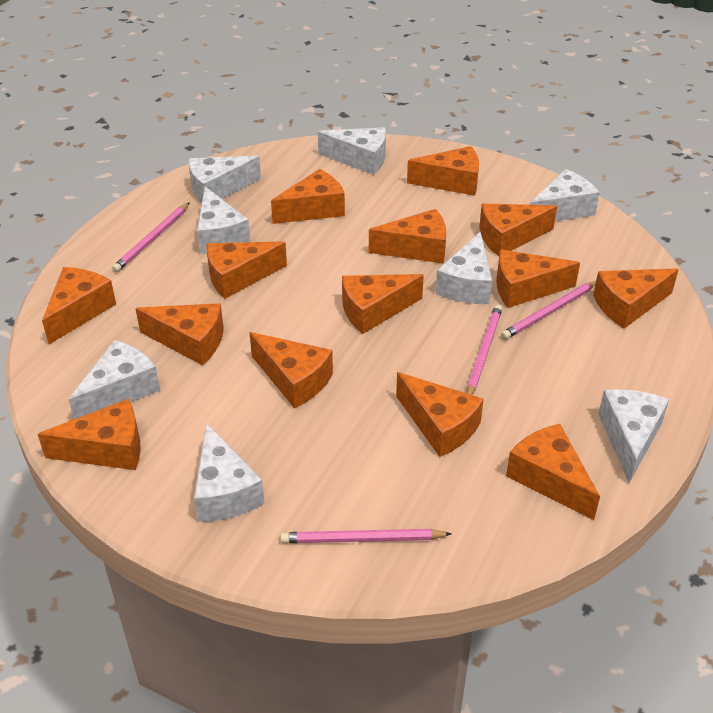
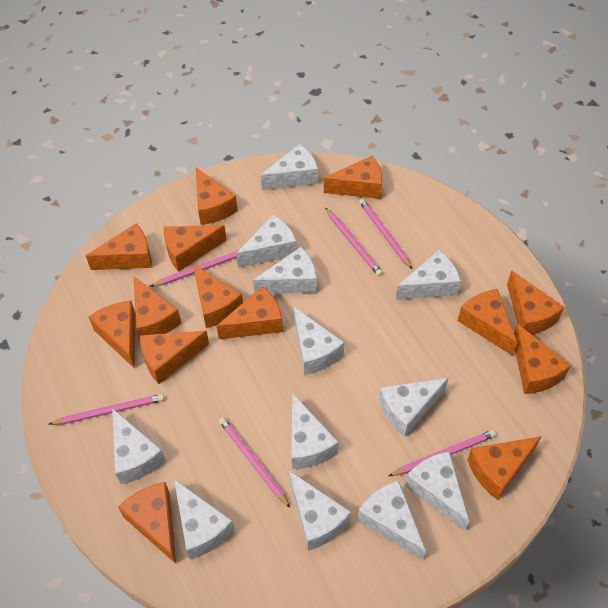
pink pencil: 4 -> 6
white cheese: 8 -> 12

